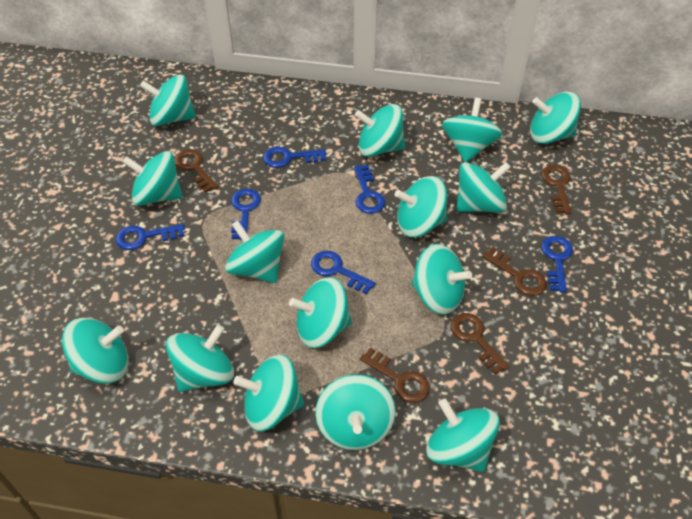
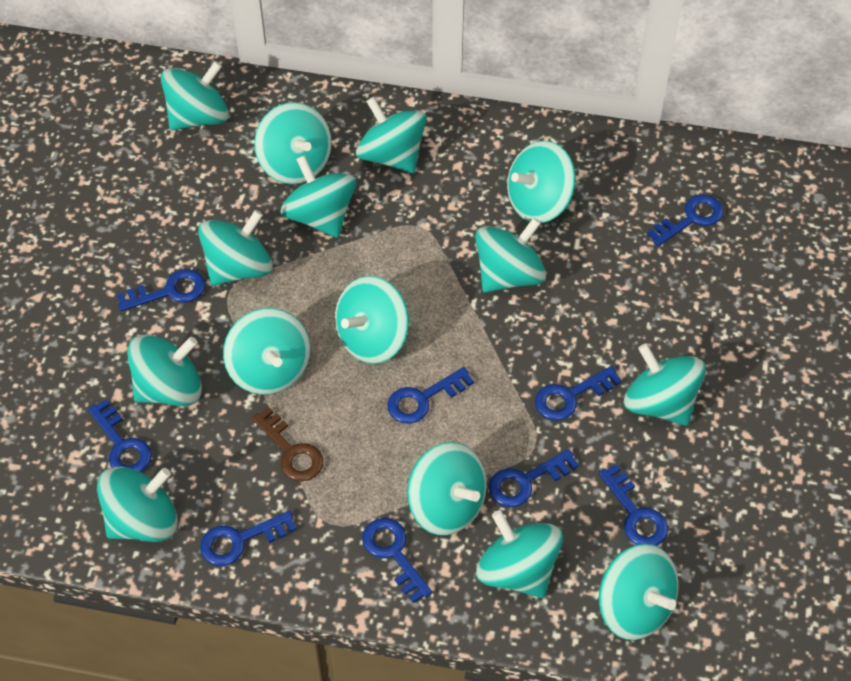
blue key: 6 -> 9
brown key: 5 -> 1

